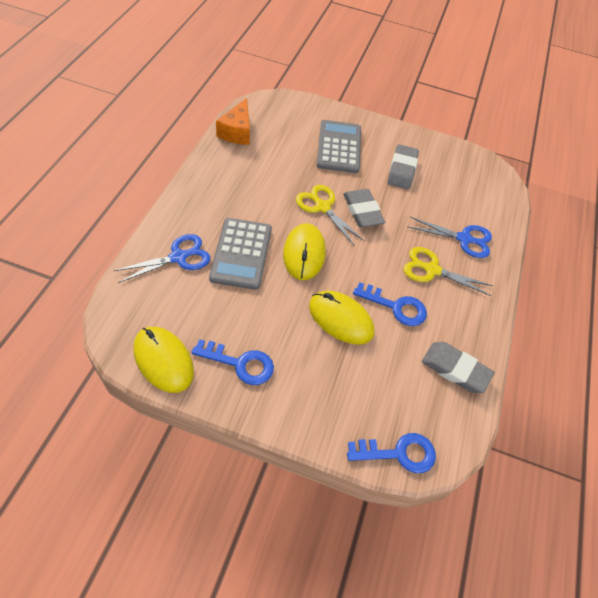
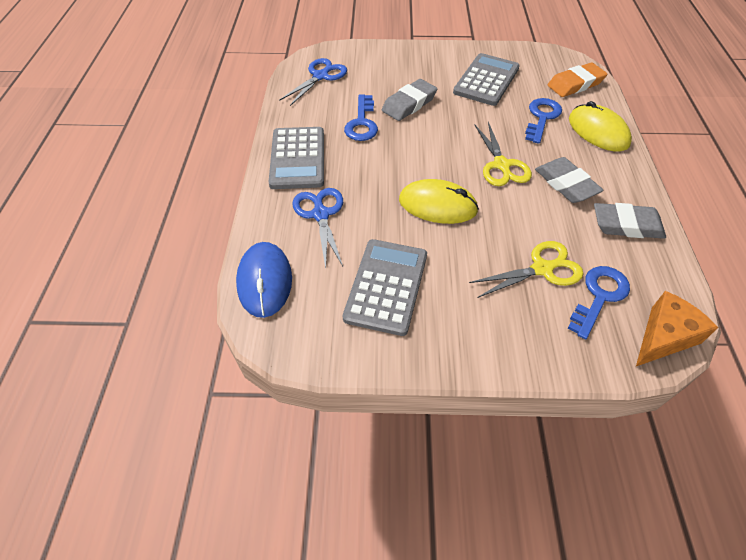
blue mouse: 0 -> 1
grey calculator: 2 -> 3
orange eraser: 0 -> 1
yellow mouse: 3 -> 2

